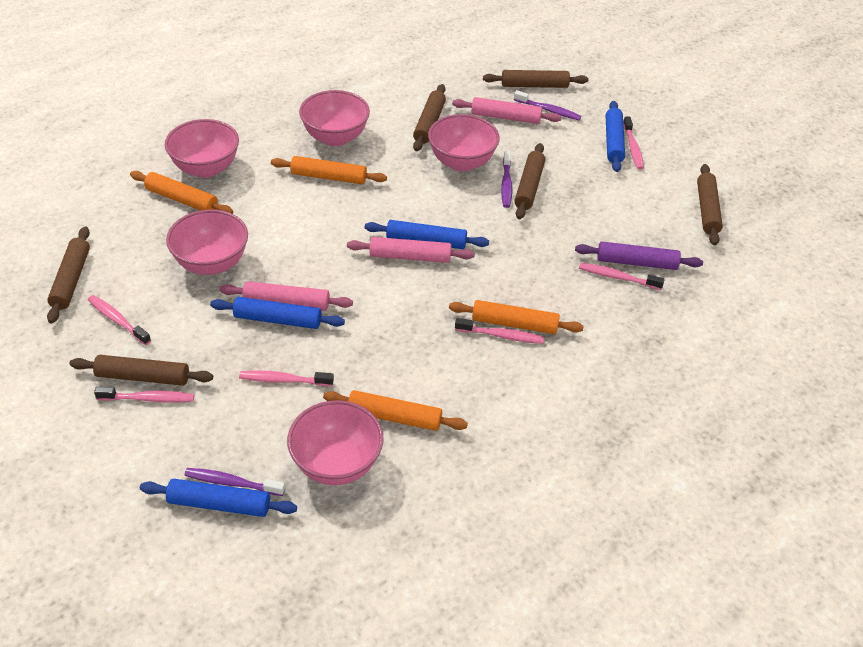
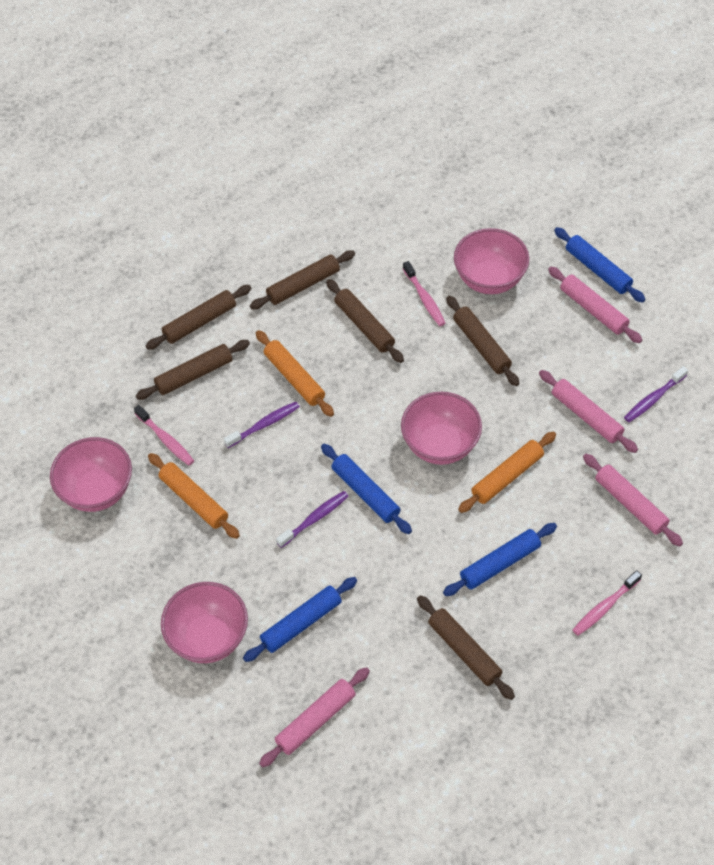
orange rolling pin: 4 -> 3
pink bowl: 5 -> 4
pink rolling pin: 3 -> 4
pink toothbrush: 6 -> 3
purple rolling pin: 1 -> 0

